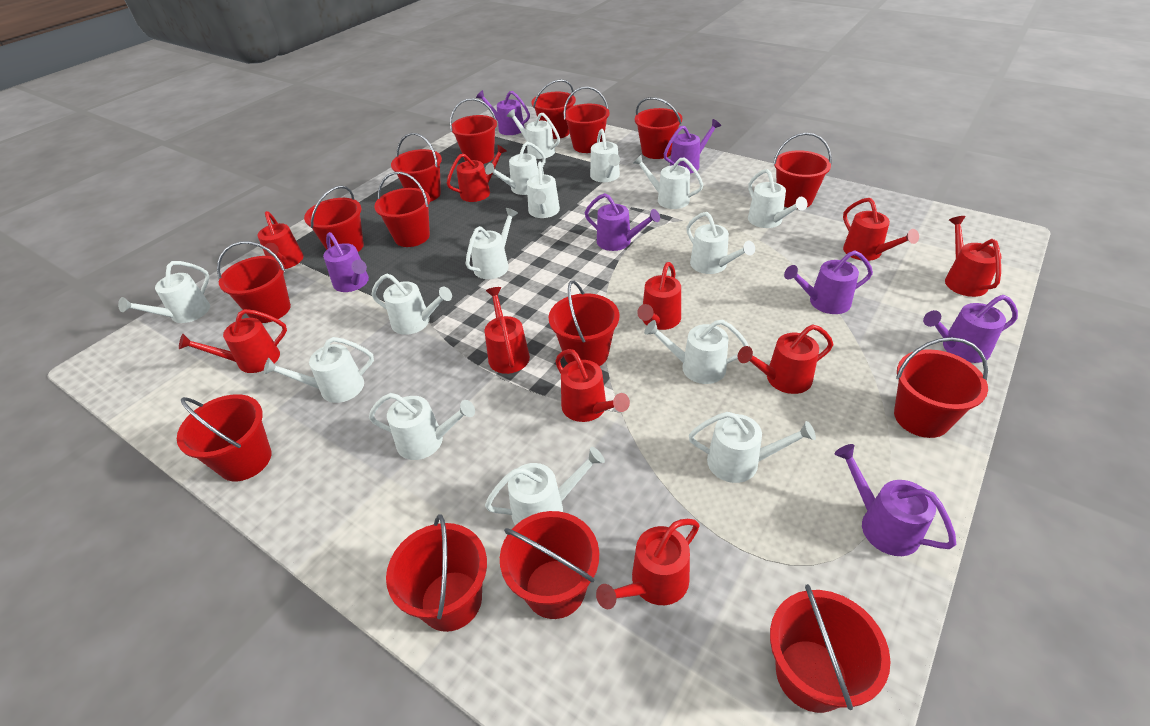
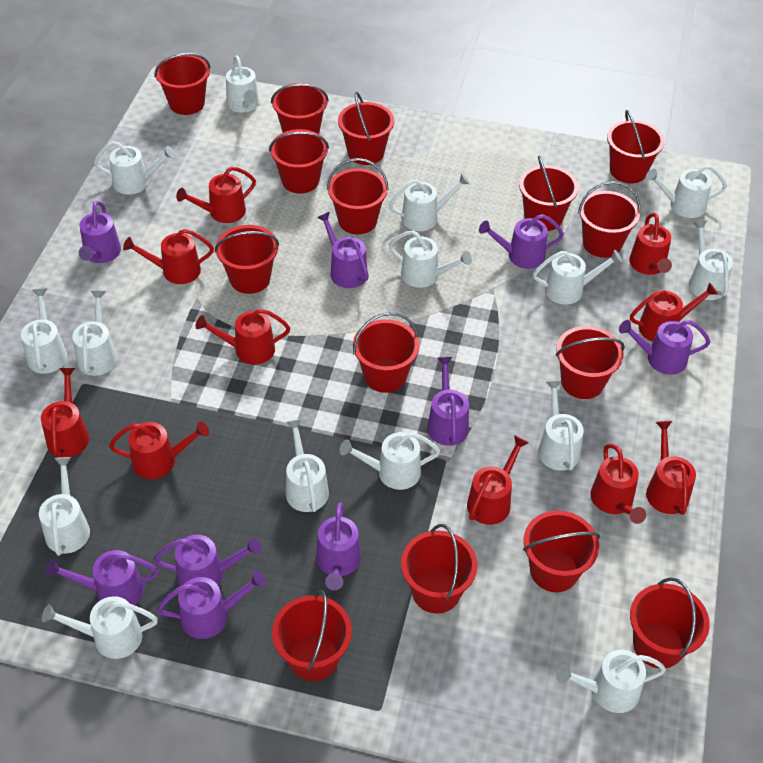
purple watering can: 7 -> 9

